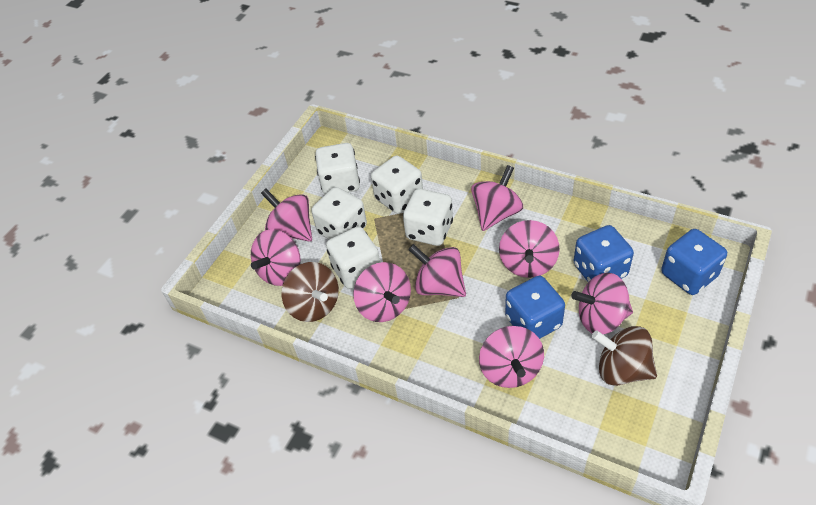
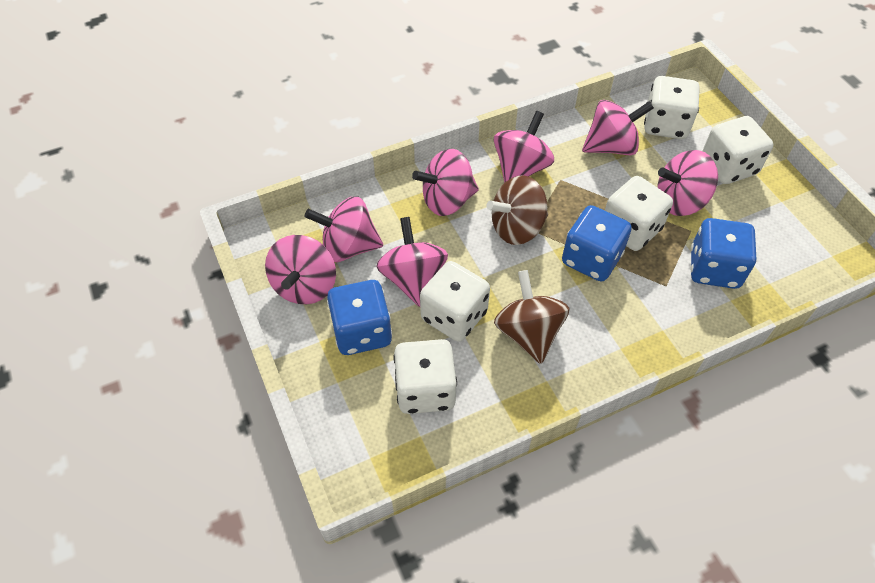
pink spinning top: 8 -> 7

